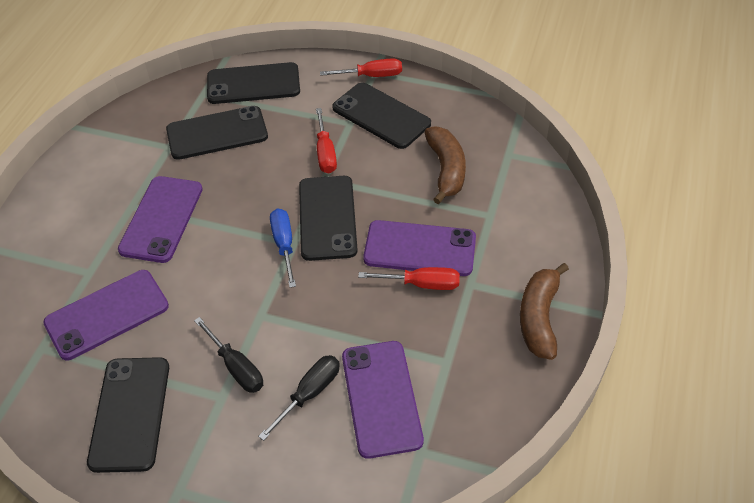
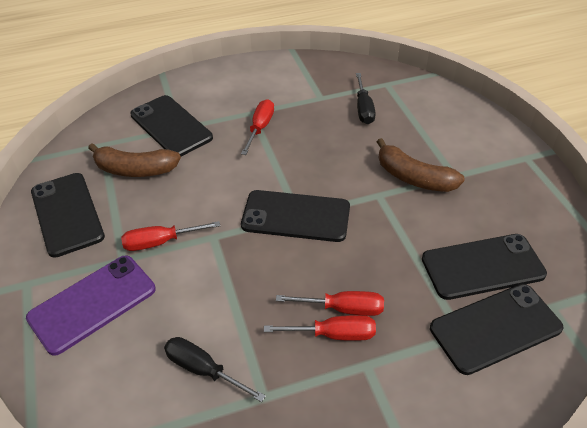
blue screwdriver: 1 -> 0
purple phone: 4 -> 1
red screwdriver: 3 -> 4

